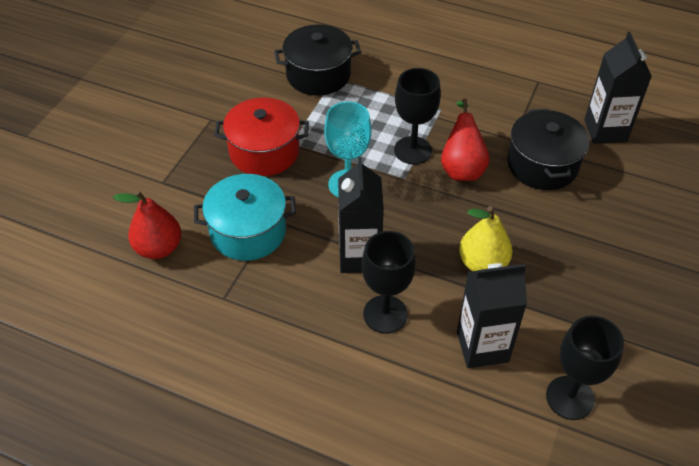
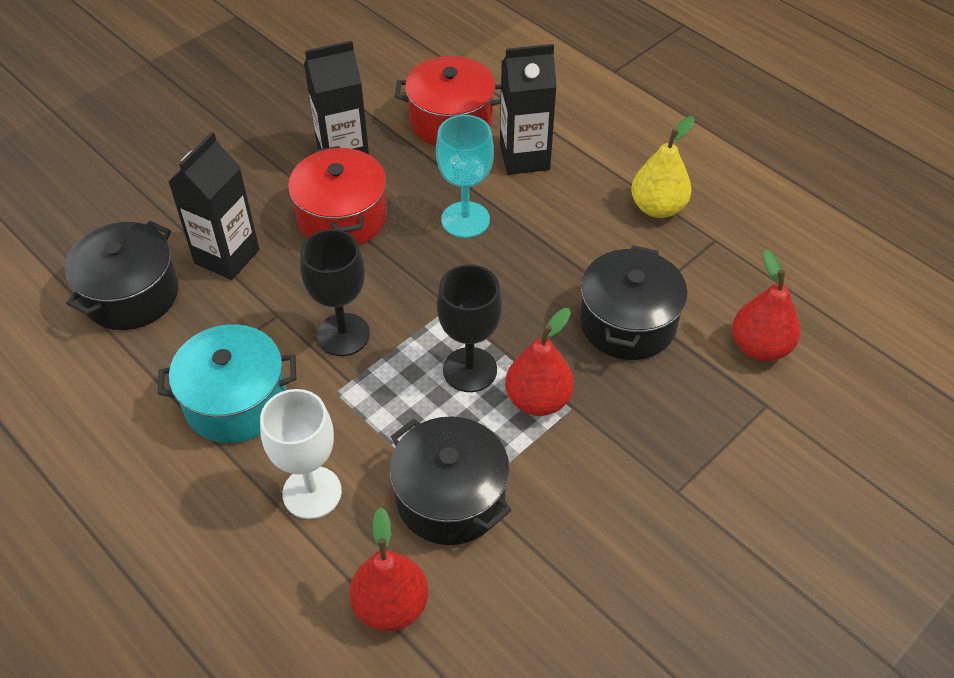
black goblet: 3 -> 2
black pot: 2 -> 3
red pear: 2 -> 3
red pot: 1 -> 2
white goblet: 0 -> 1

